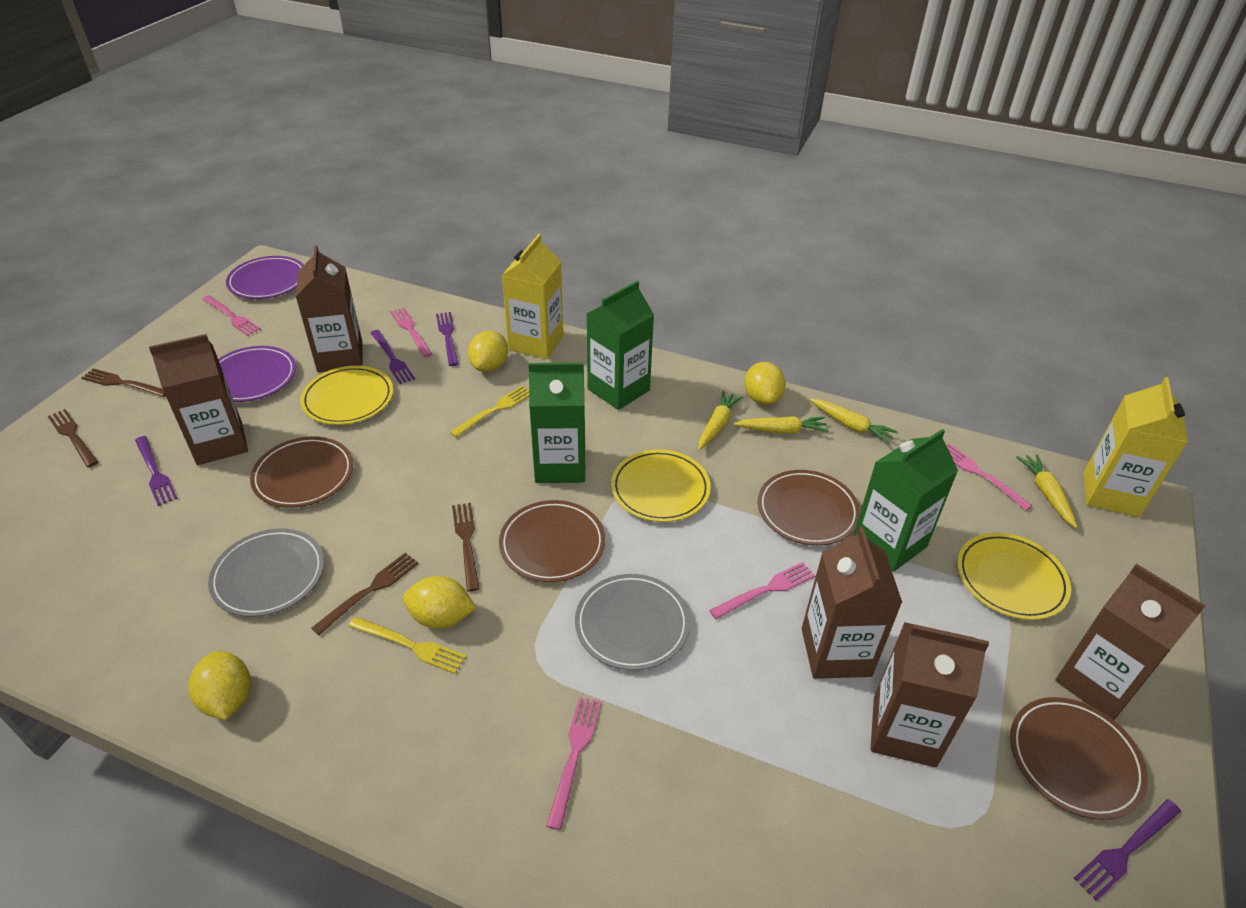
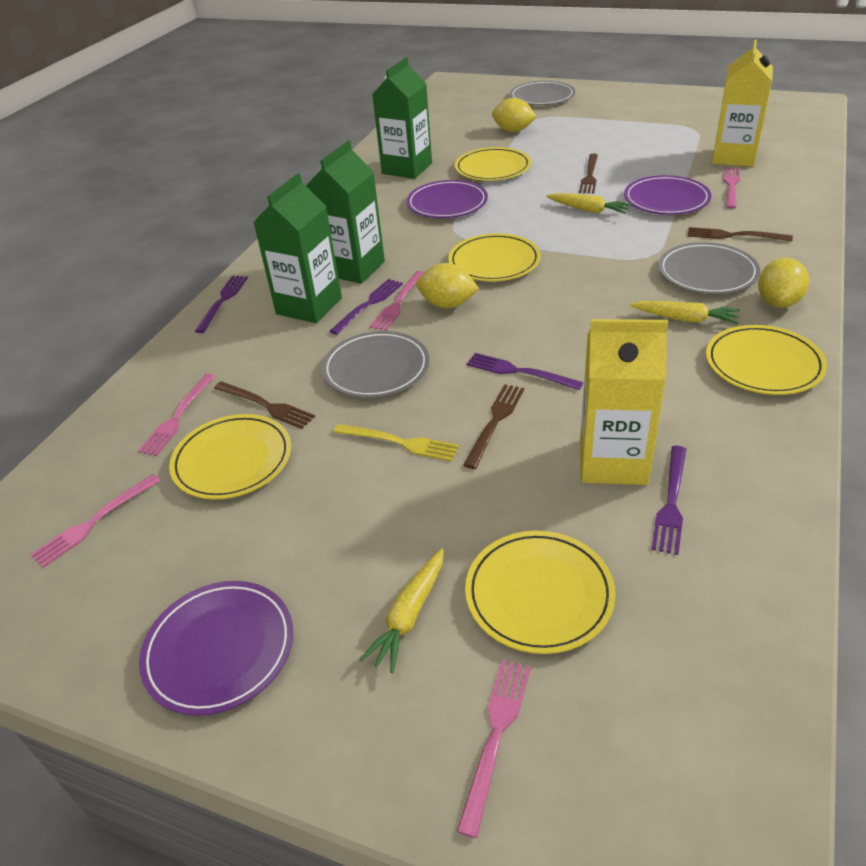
brown carton: 5 -> 0
brown plate: 4 -> 0
grey plate: 2 -> 3
purple plate: 2 -> 3
yellow carrot: 4 -> 3
yellow fork: 2 -> 1
yellow lemon: 4 -> 3
yellow plate: 3 -> 5

